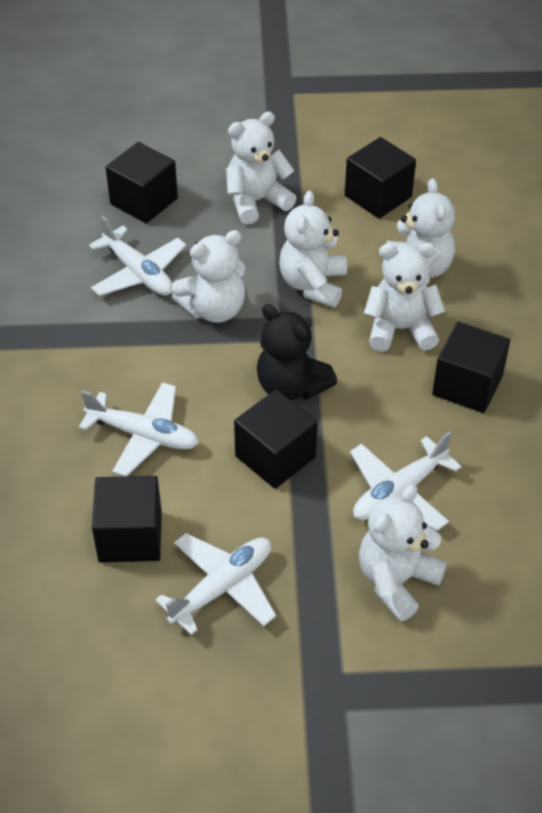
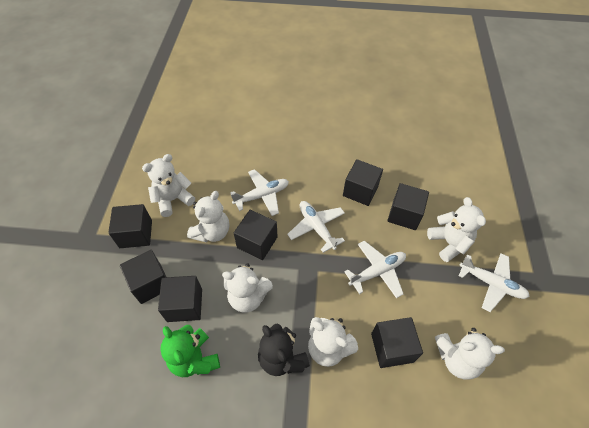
black cube: 5 -> 7
green teddy bear: 0 -> 1

